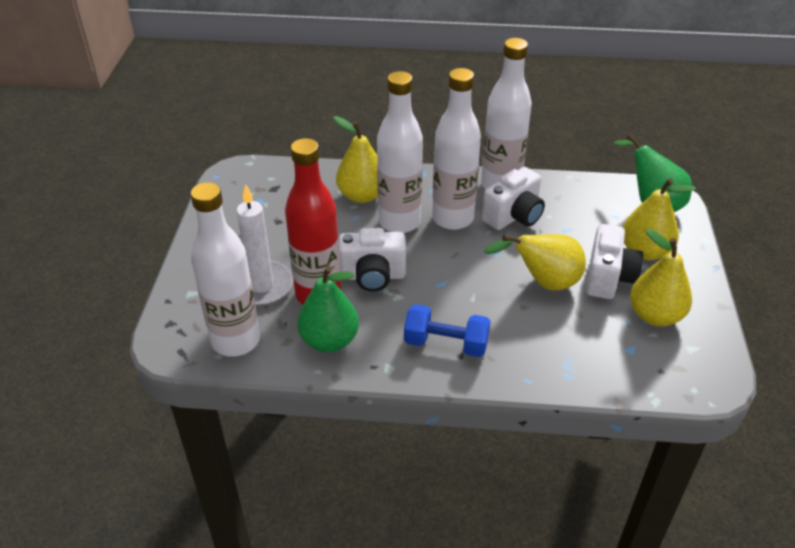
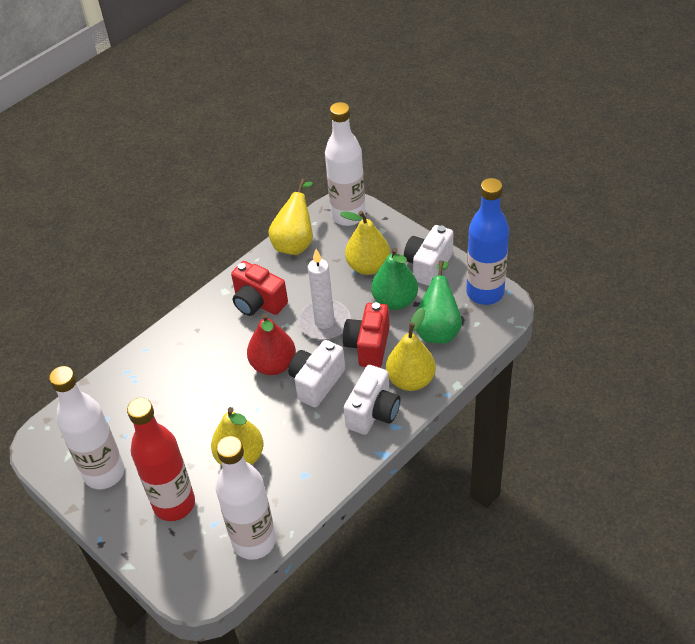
blue bottle: 0 -> 1
blue dumbbell: 1 -> 0
red camera: 0 -> 2
red pear: 0 -> 1
white bottle: 4 -> 3

